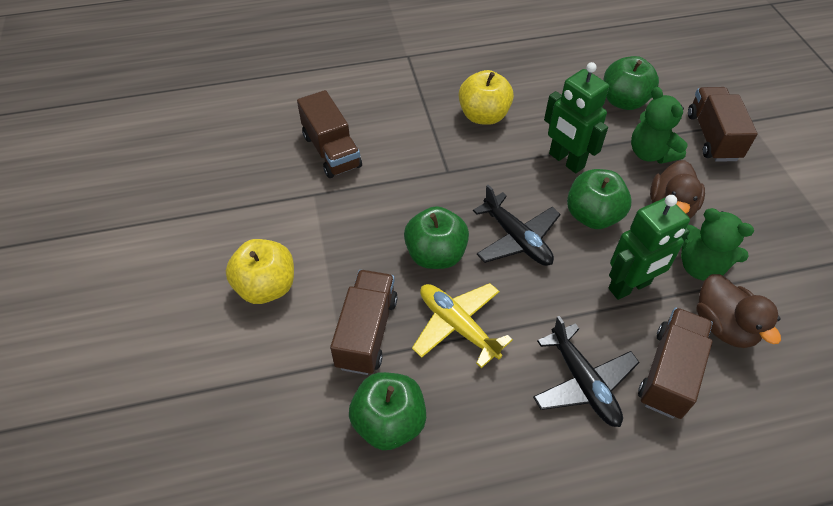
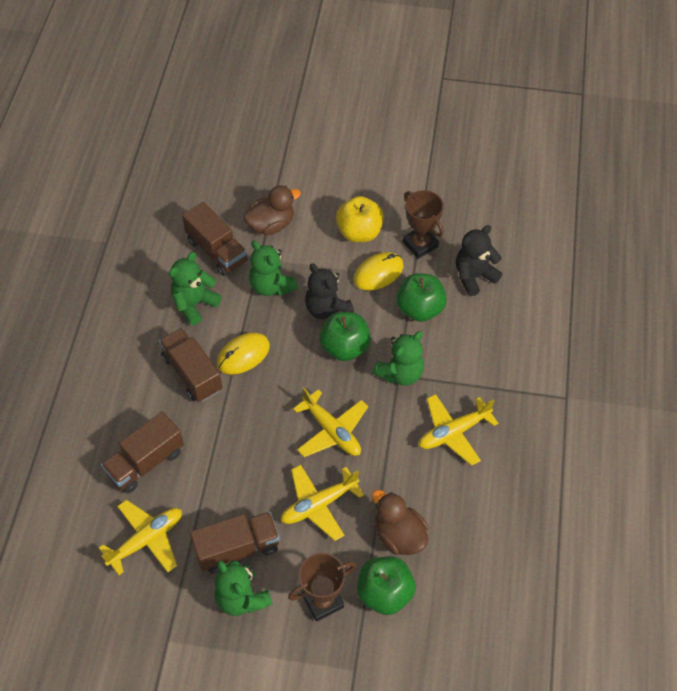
black plane: 2 -> 0
black teddy bear: 0 -> 2
brown trophy: 0 -> 2
green apple: 4 -> 3
green robot: 2 -> 0
green teddy bear: 2 -> 4
yellow apple: 2 -> 1
yellow mouse: 0 -> 2
yellow plane: 1 -> 4

